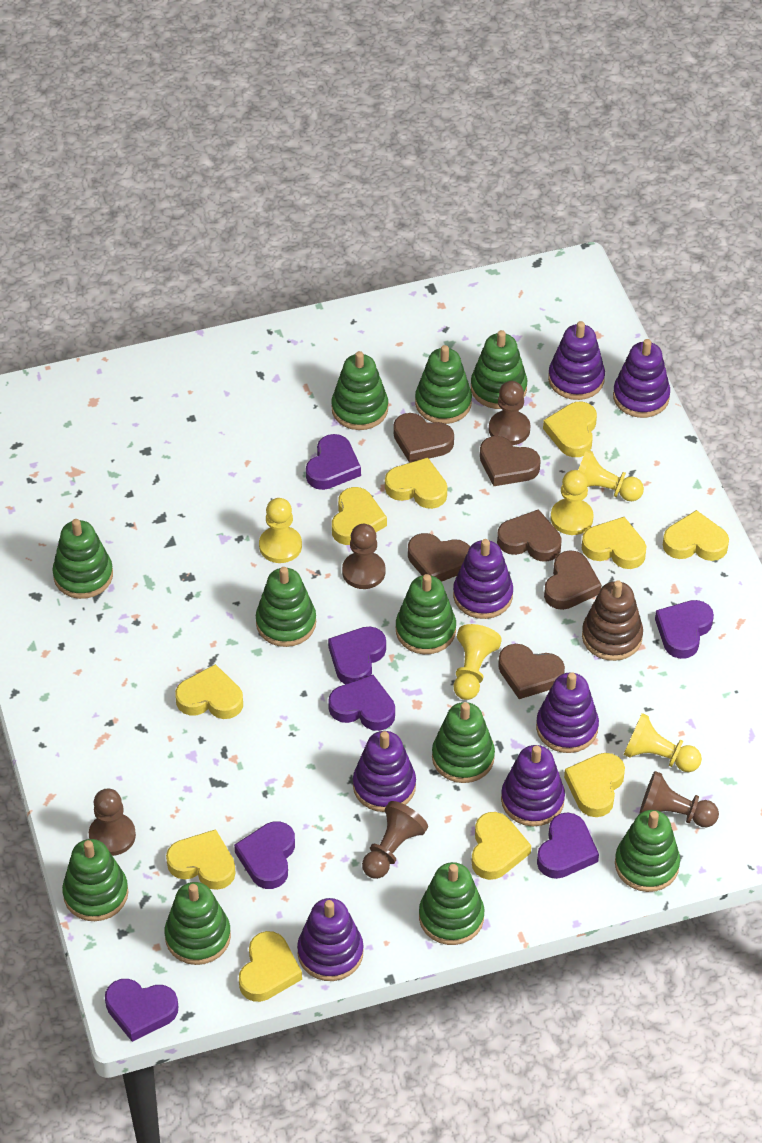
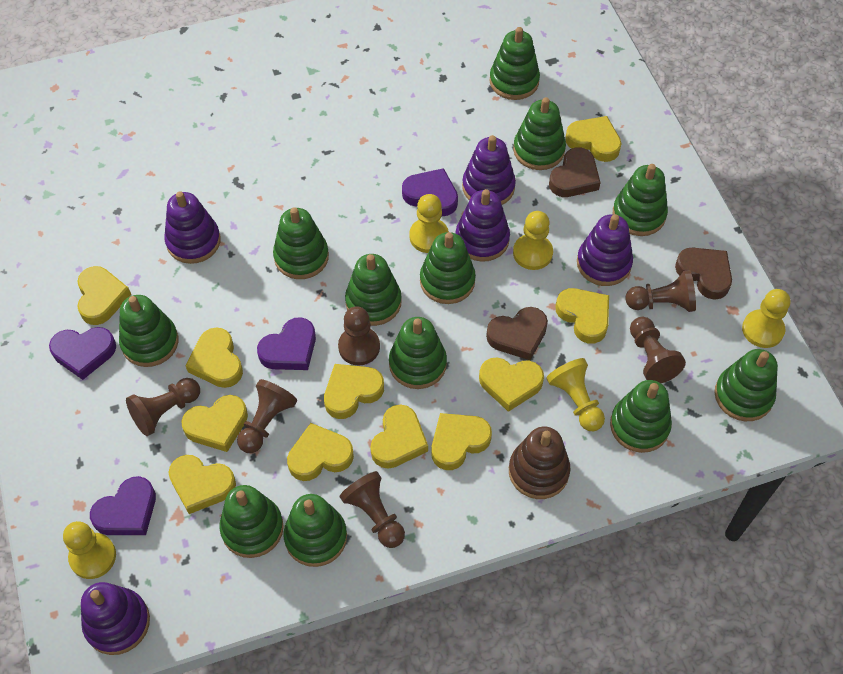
brown heart: 6 -> 3
brown pawn: 5 -> 6
green stacking toy: 11 -> 12
purple heart: 7 -> 4
purple stacking toy: 7 -> 5
yellow heart: 10 -> 11

